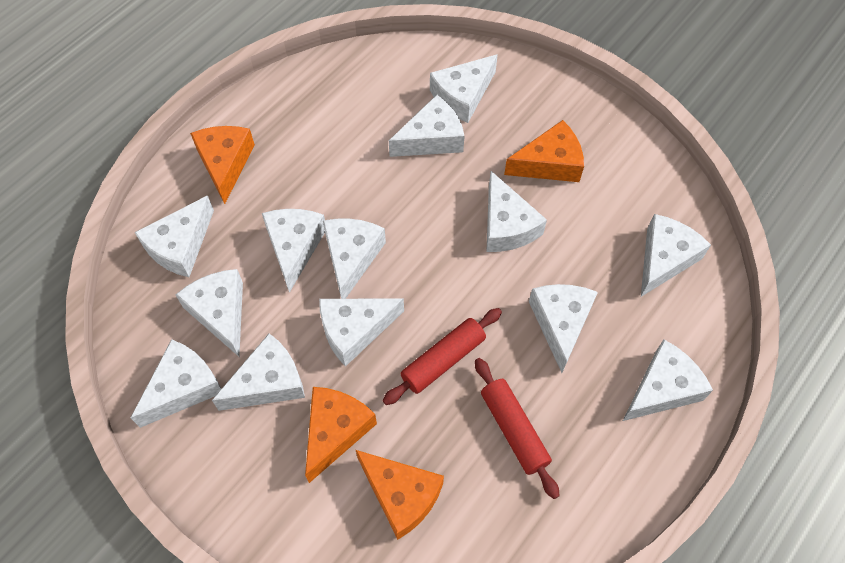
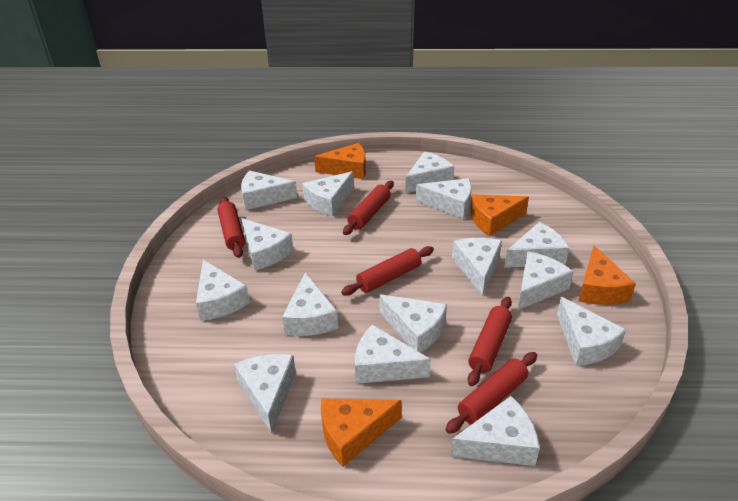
red rolling pin: 2 -> 5
white cheese: 13 -> 15

